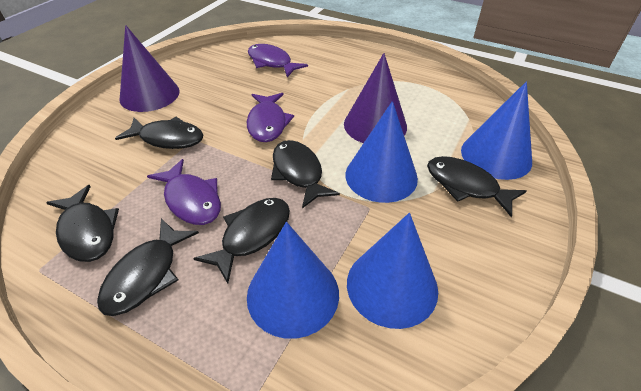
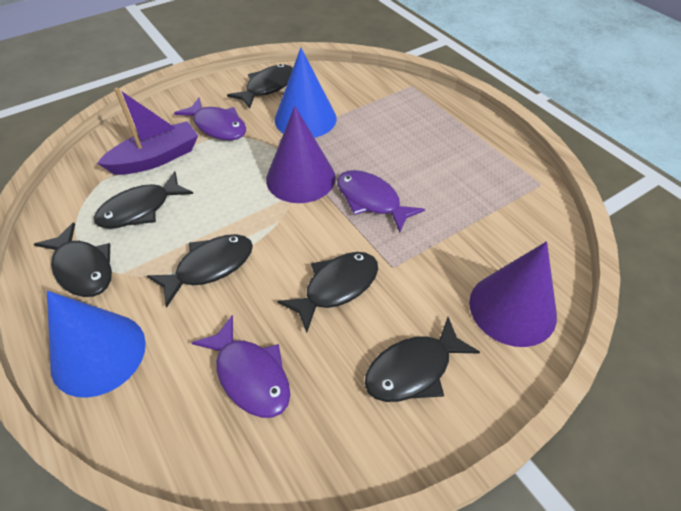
blue cone: 4 -> 2
purple boat: 0 -> 1

